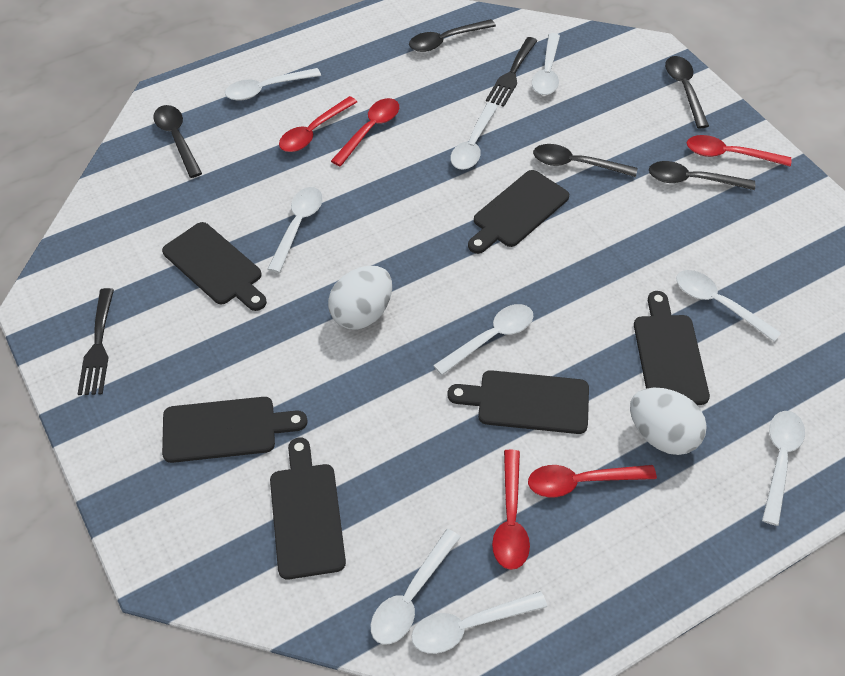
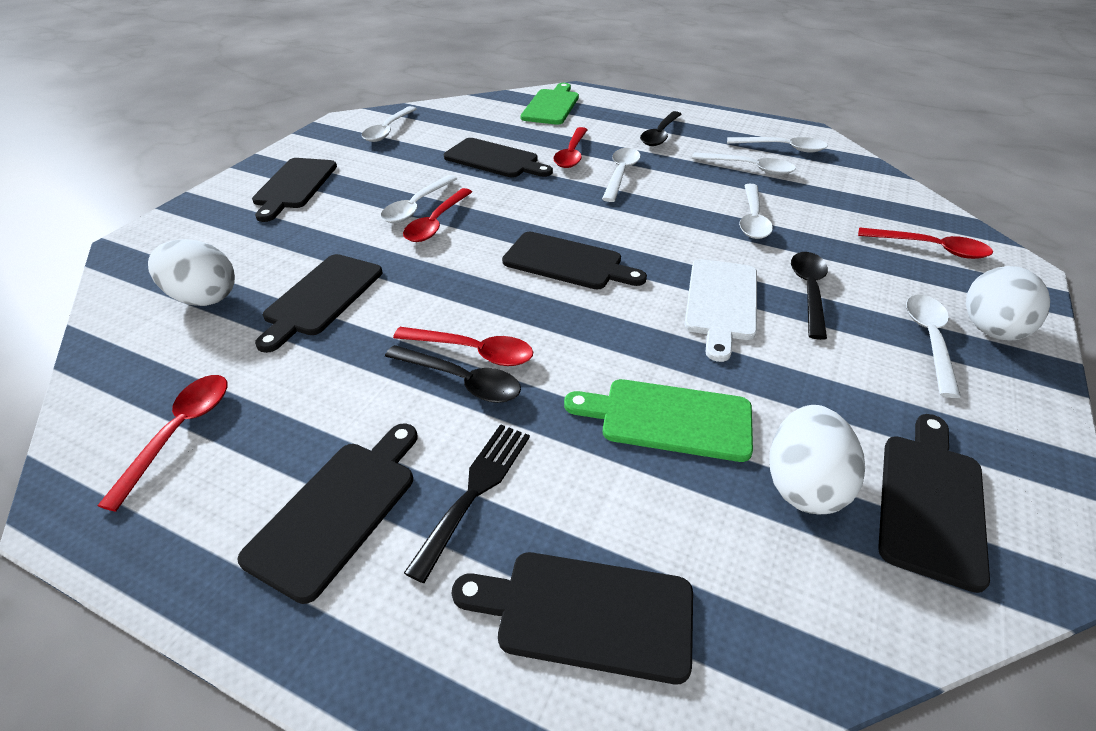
black cutting board: 6 -> 7
black fork: 2 -> 1
black spoon: 5 -> 3
green cutting board: 0 -> 2
white cutting board: 0 -> 1
white egg: 2 -> 3
white spoon: 9 -> 7

